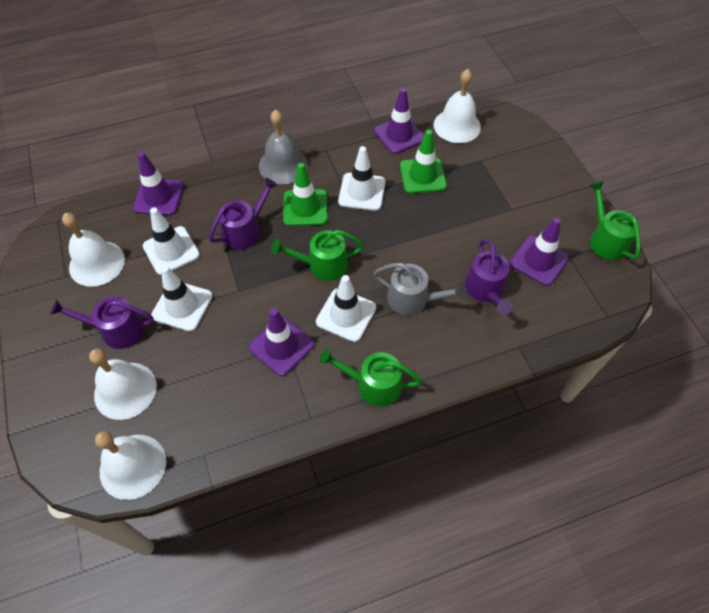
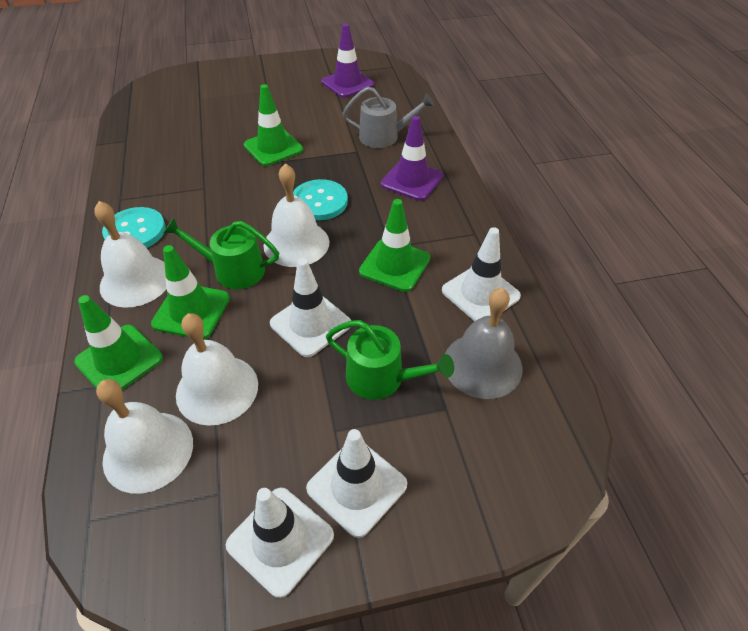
green traffic cone: 2 -> 4
green watering can: 3 -> 2
purple traffic cone: 4 -> 2
purple watering can: 3 -> 0
turquoise button: 0 -> 2

